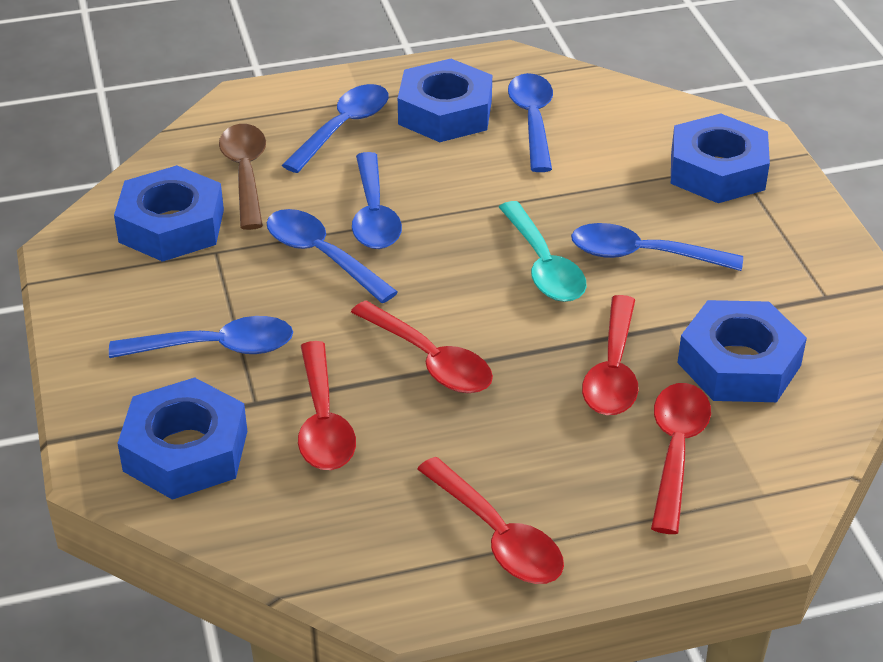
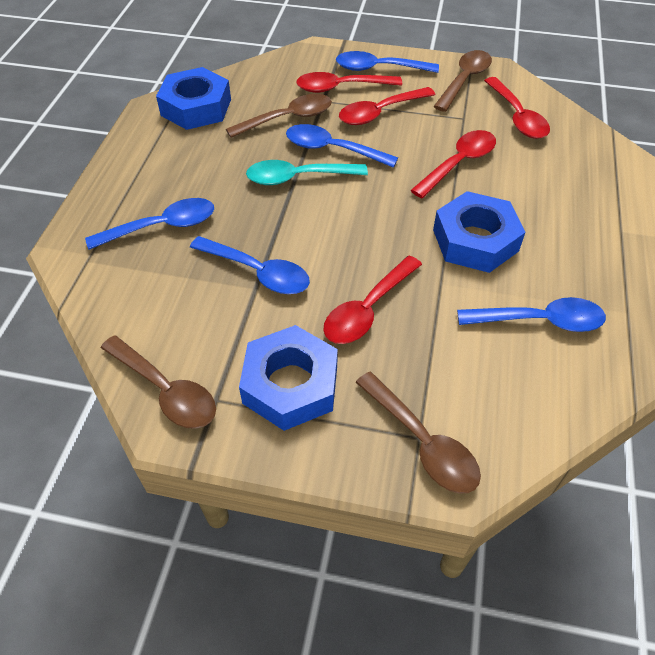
blue nut: 5 -> 3
blue spoon: 6 -> 5
brown spoon: 1 -> 4

